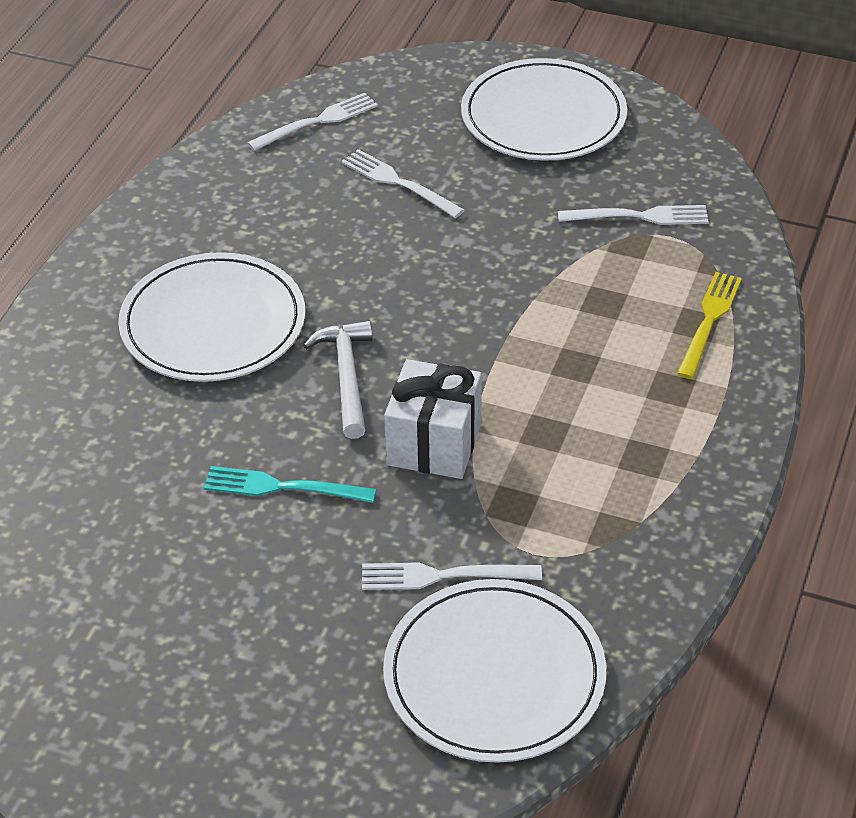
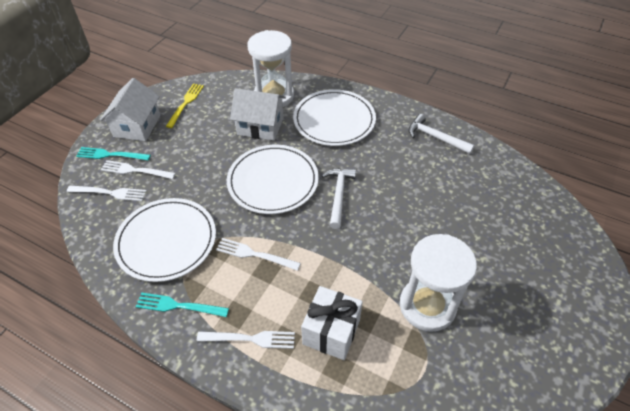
turquoise fork: 1 -> 2
white hammer: 1 -> 2
white hourglass: 0 -> 2
white house: 0 -> 2

